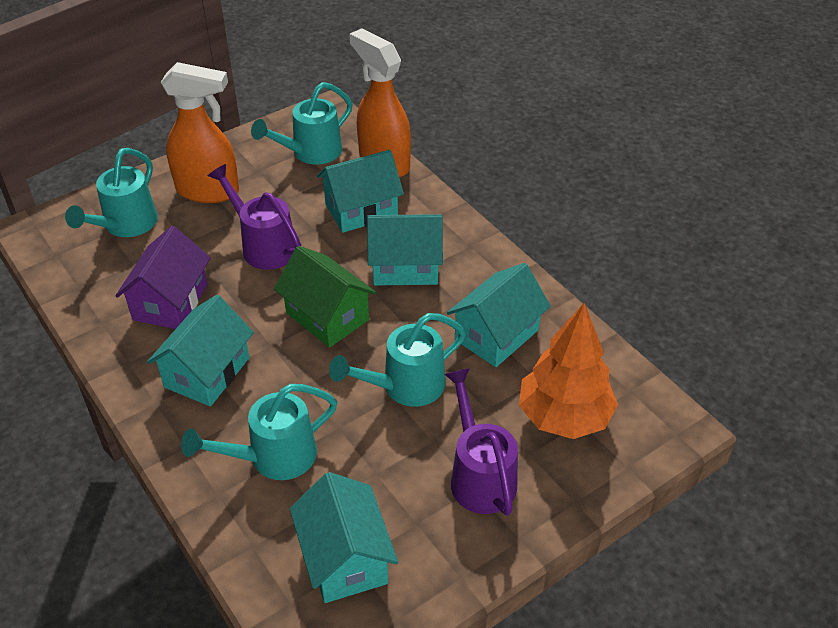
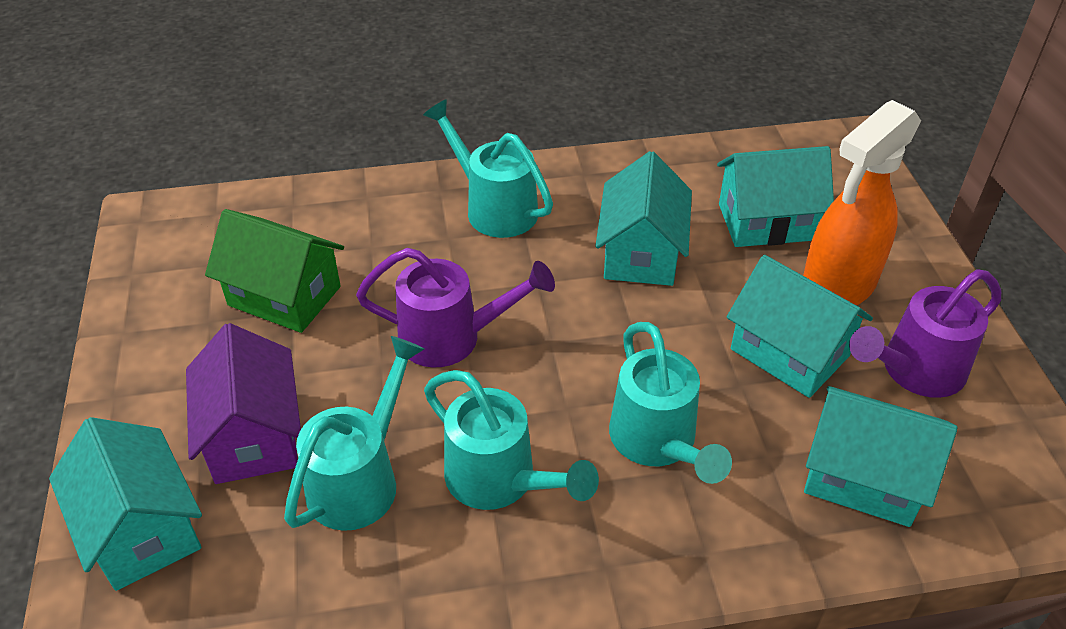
orange spray bottle: 2 -> 1
orange tree: 1 -> 0

